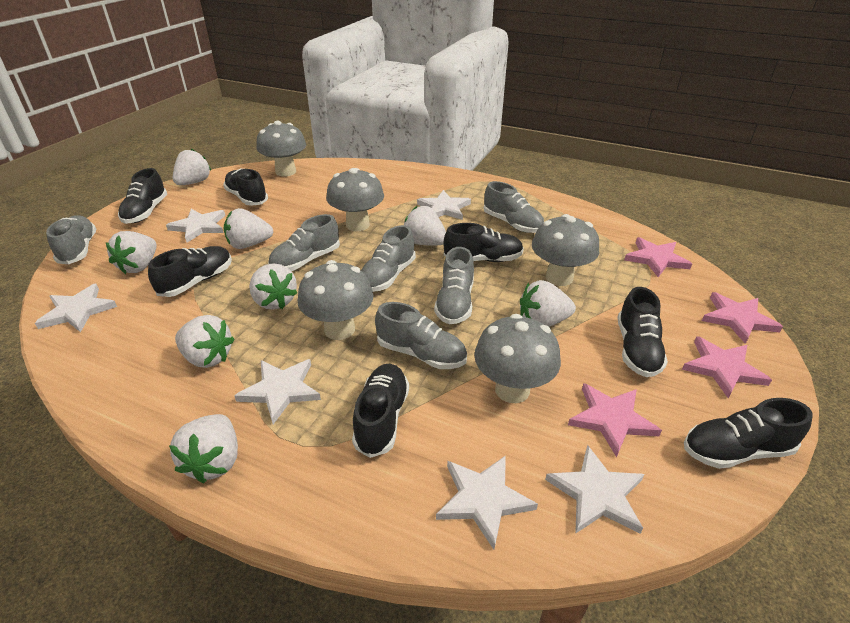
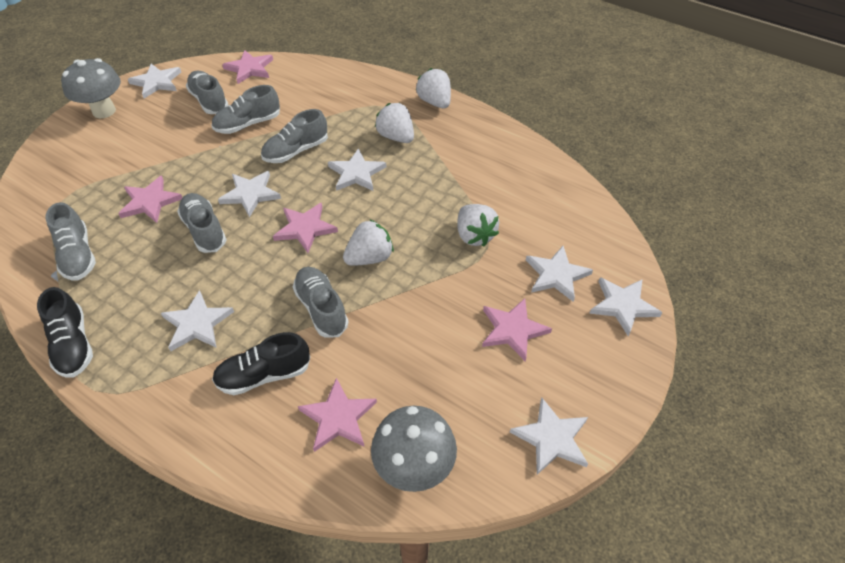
black shoe: 7 -> 2
grey mushroom: 5 -> 2
pink star: 4 -> 5
white star: 6 -> 7
white strawberry: 8 -> 4

